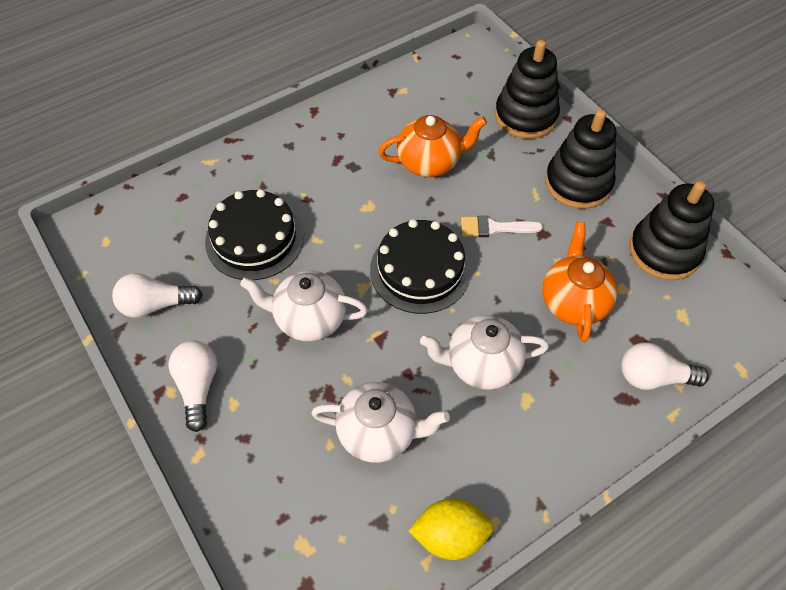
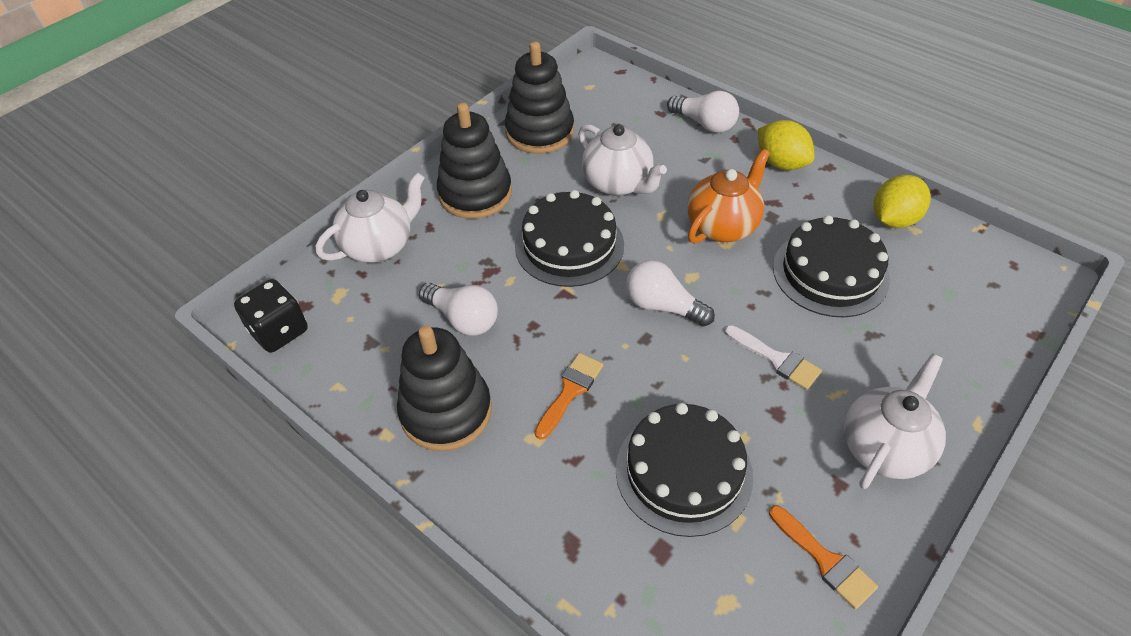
black cake: 2 -> 3
black dice: 0 -> 1
orange brush: 0 -> 2
orange teapot: 2 -> 1
yellow lemon: 1 -> 2

